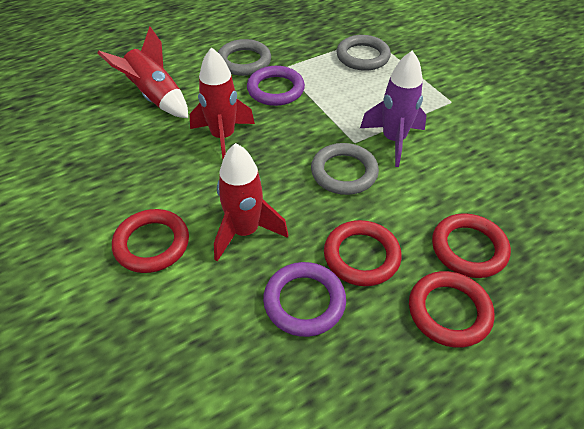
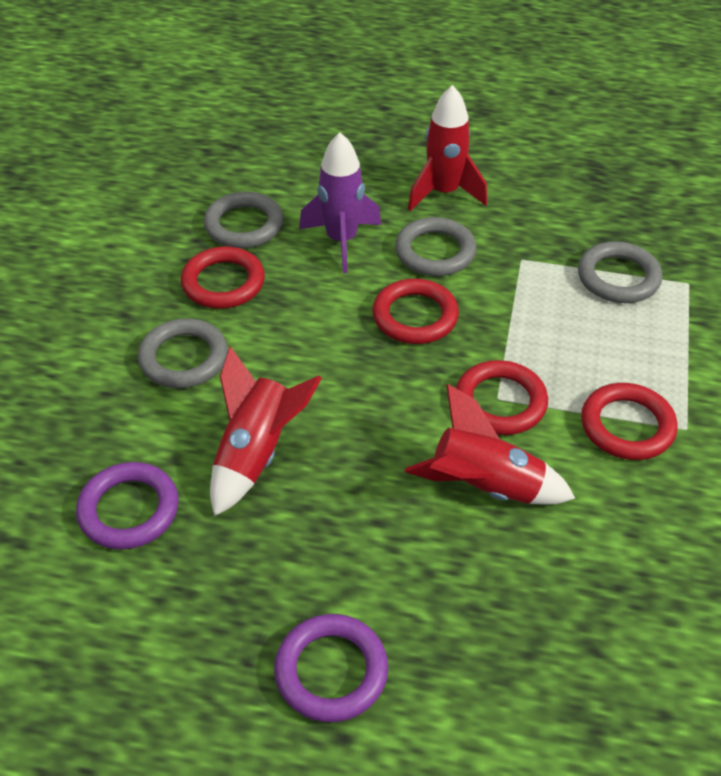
grey ring: 3 -> 4

